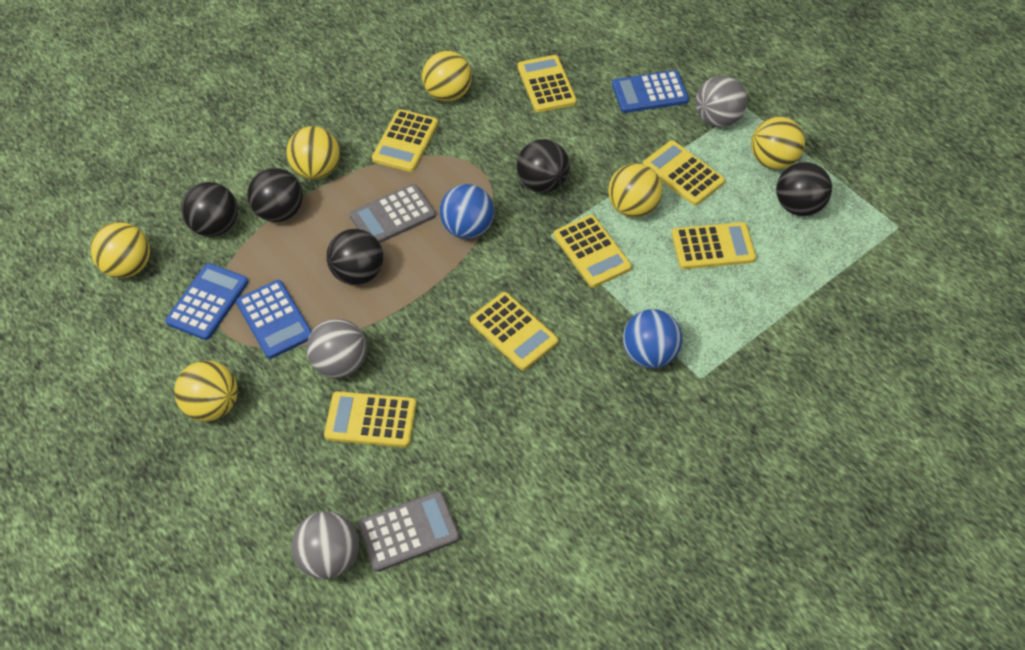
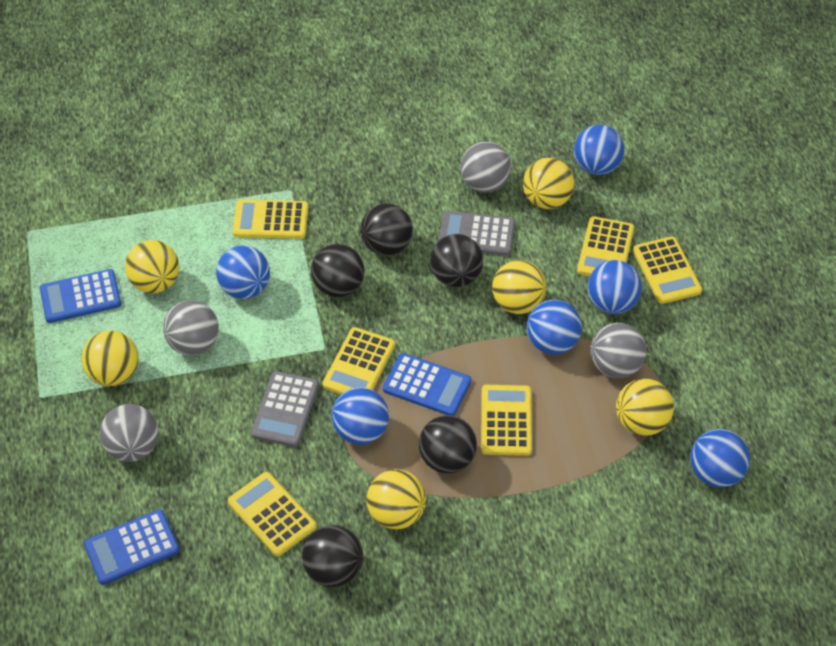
blue ball: 2 -> 6
grey ball: 3 -> 4
yellow calculator: 7 -> 6

